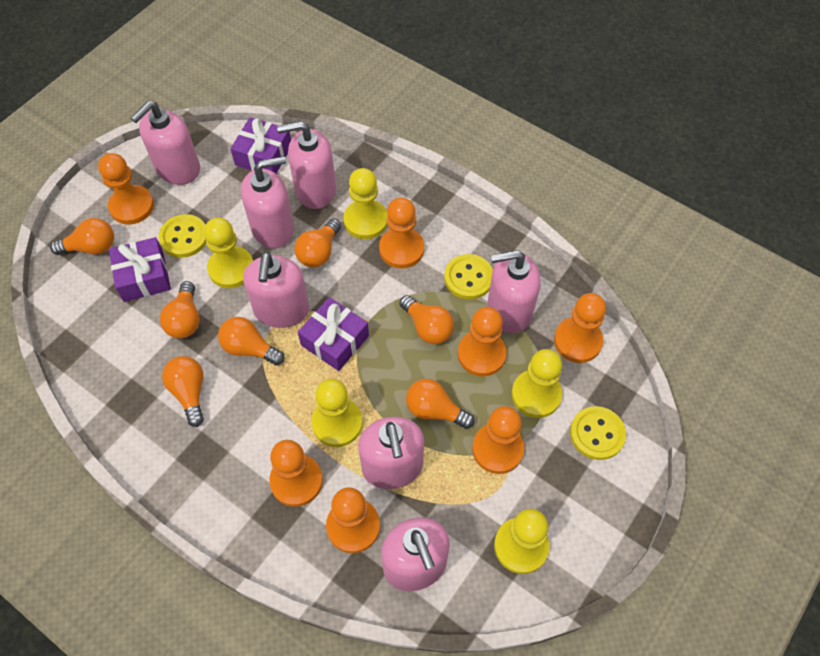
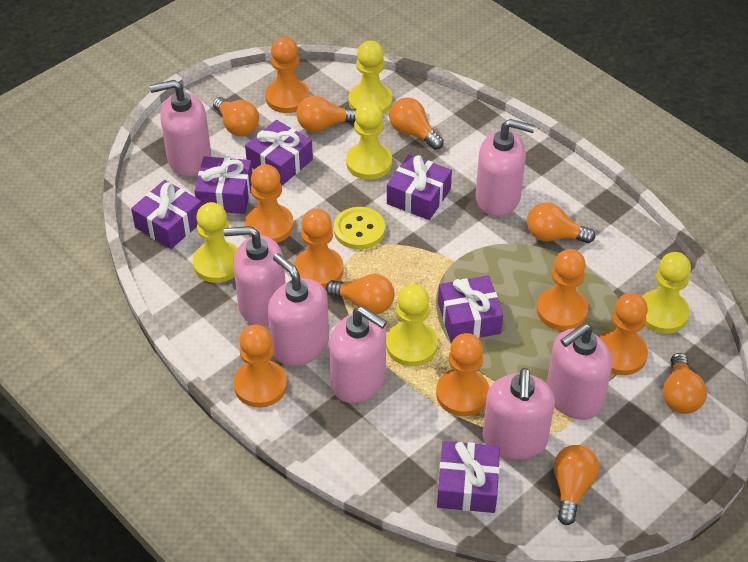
purple gift: 3 -> 6
yellow button: 3 -> 1

